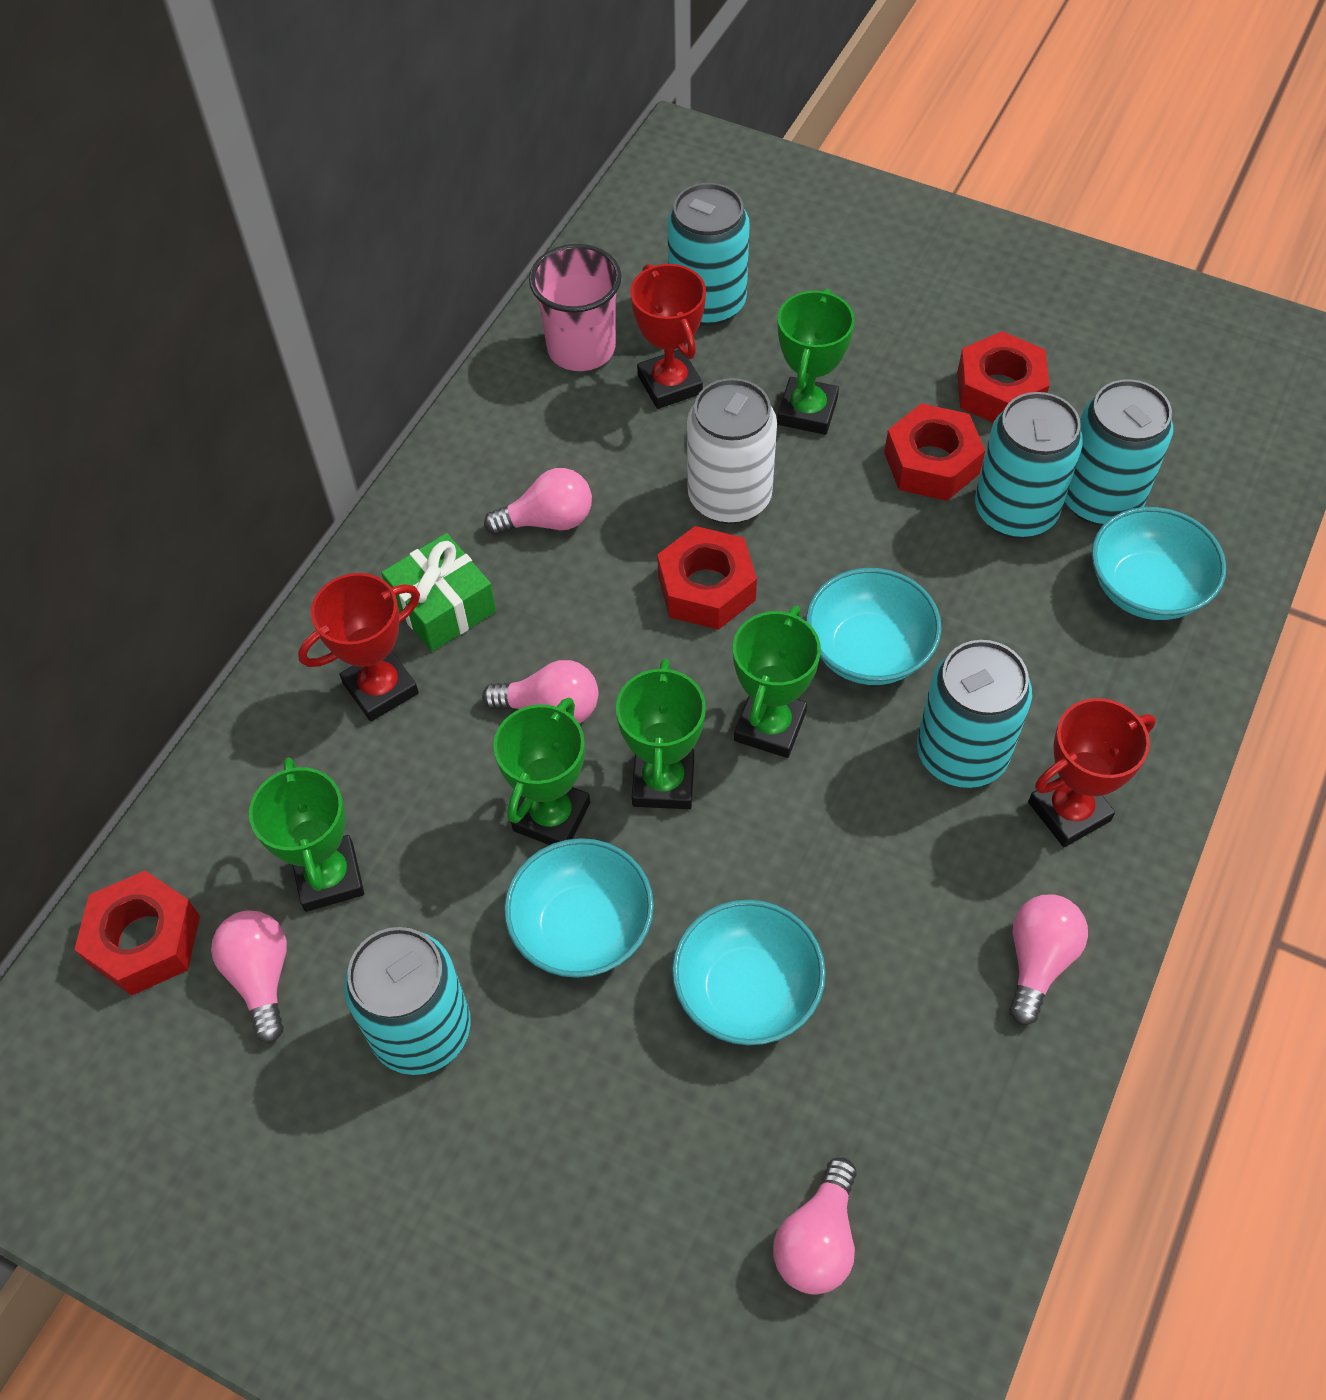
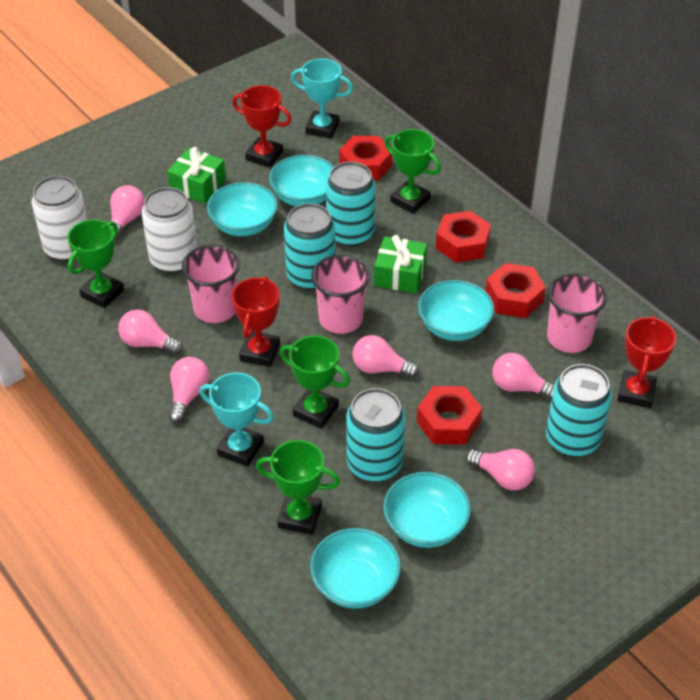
green gift: 1 -> 2
green trophy: 5 -> 4
pink cup: 1 -> 3
pink light bulb: 5 -> 6
turquoise bowl: 4 -> 5
turquoise can: 5 -> 4
turquoise trophy: 0 -> 2
white can: 1 -> 2

